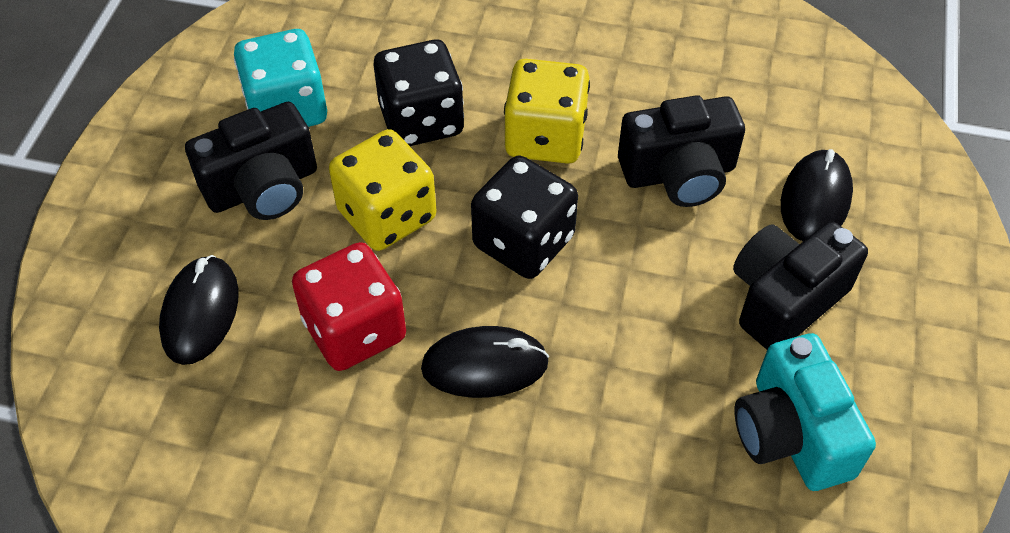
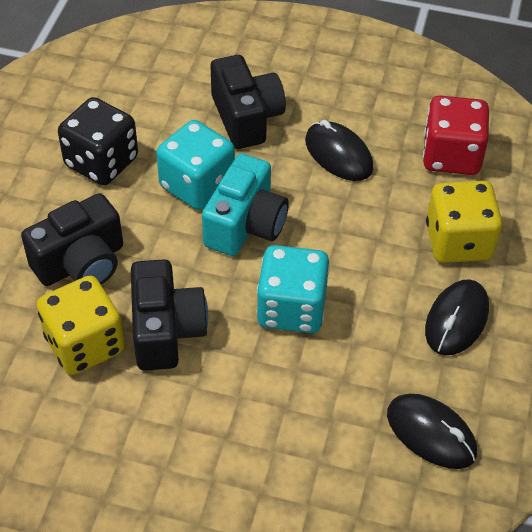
black dice: 2 -> 1
turquoise dice: 1 -> 2

